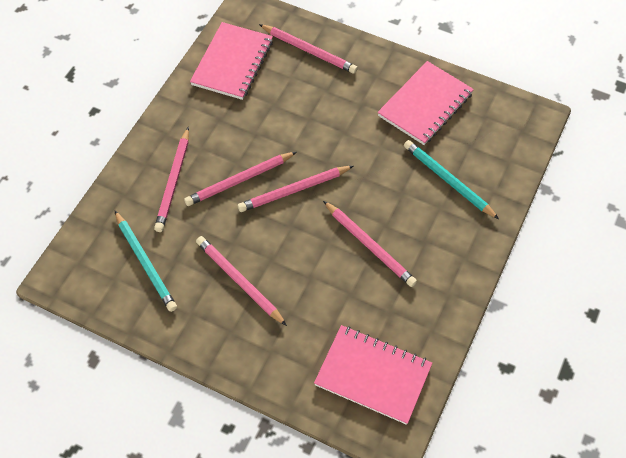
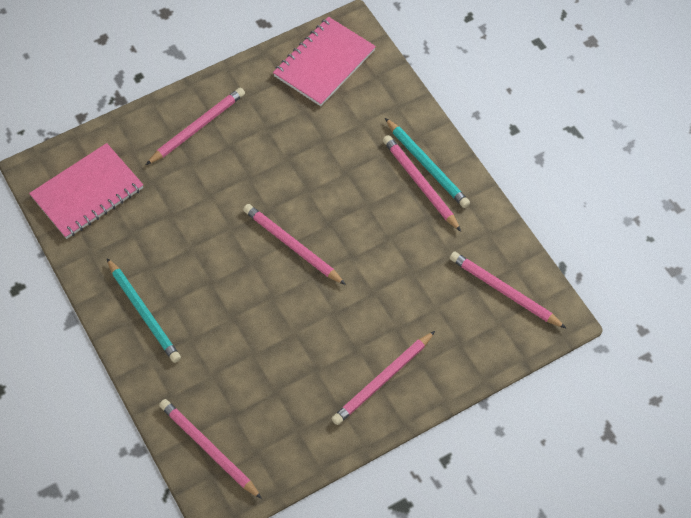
pink notebook: 3 -> 2

